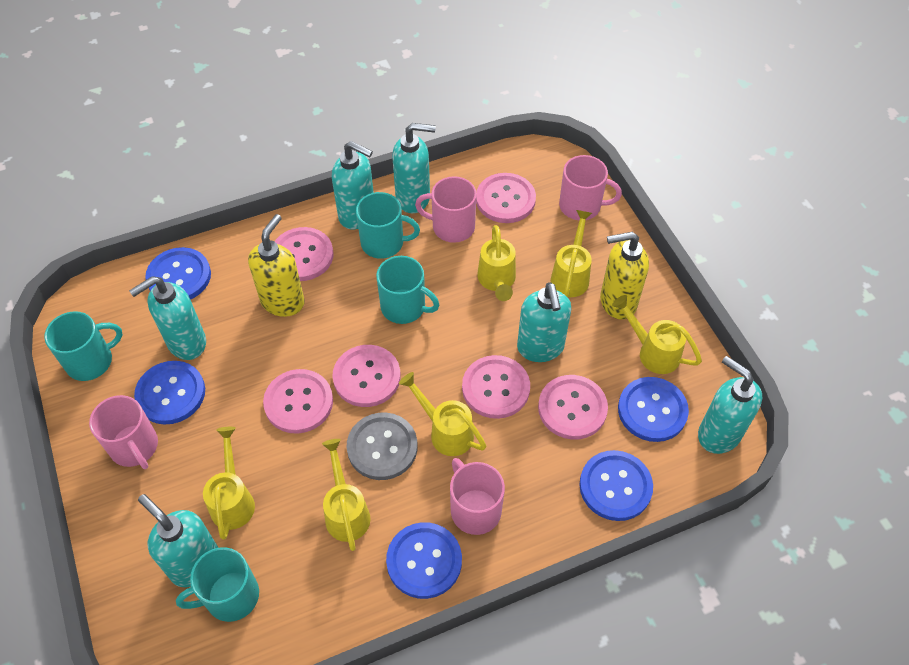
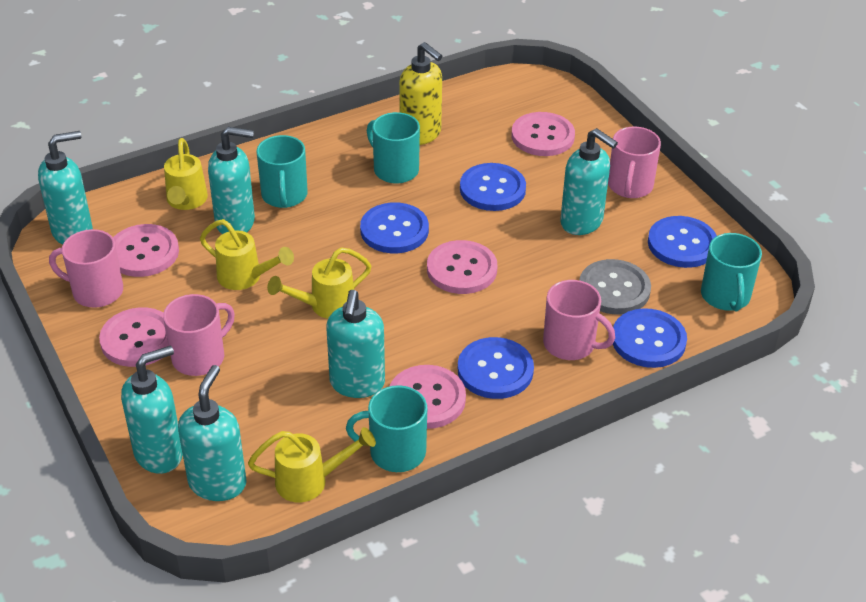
pink button: 6 -> 5
yellow soap dispenser: 2 -> 1
yellow watering can: 6 -> 4

